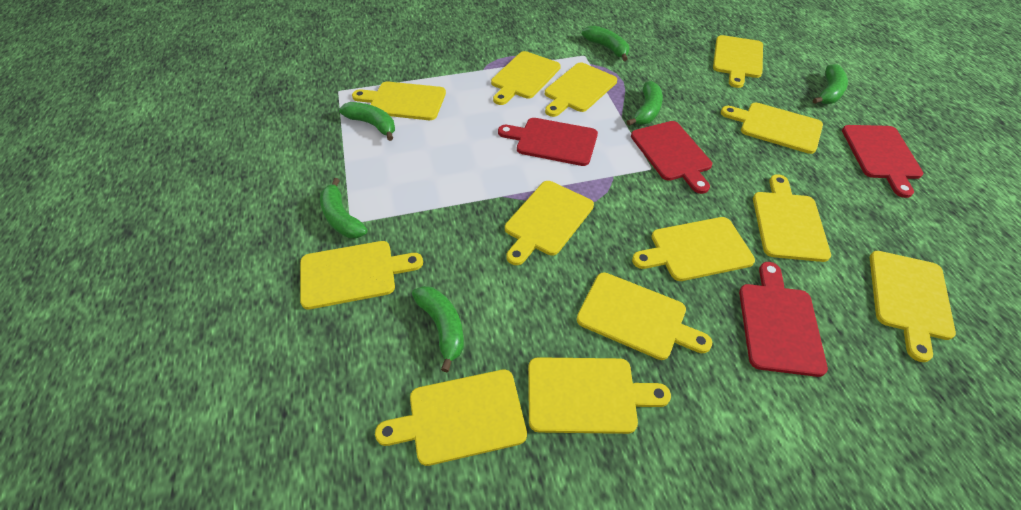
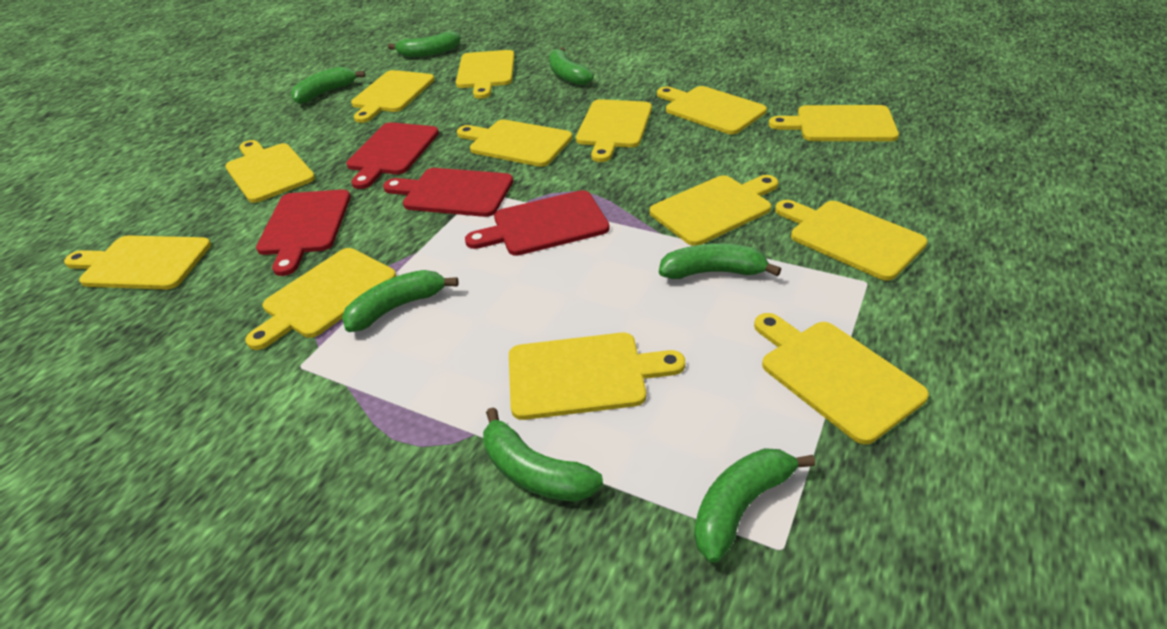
green banana: 6 -> 7

